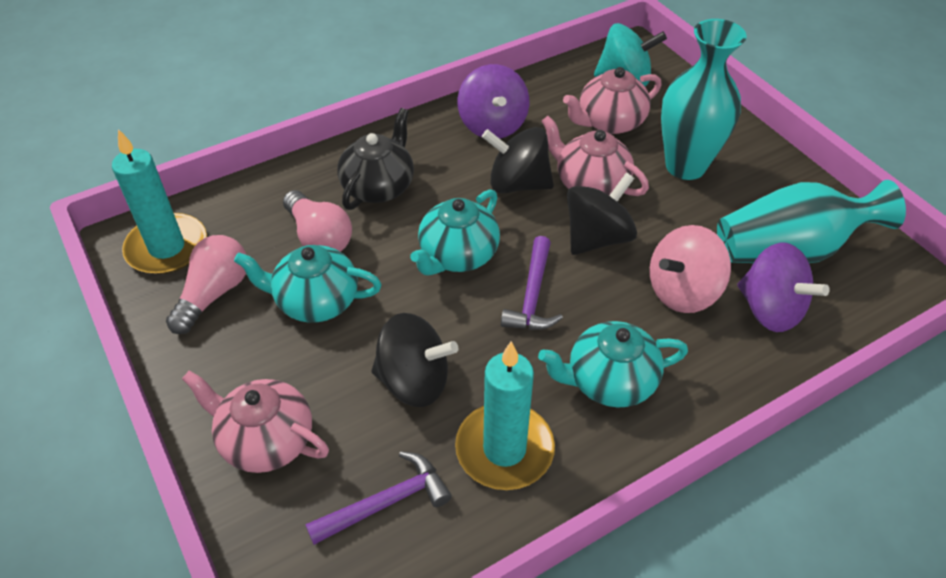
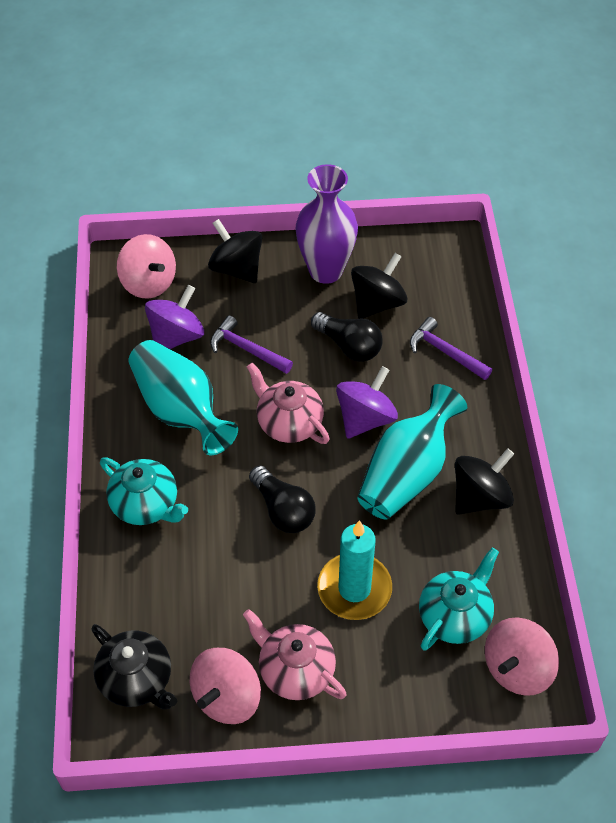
black light bulb: 0 -> 2
pink light bulb: 2 -> 0
pink spinning top: 1 -> 3
pink teapot: 3 -> 2
purple vase: 0 -> 1
turquoise candle: 2 -> 1
turquoise spinning top: 1 -> 0
turquoise teapot: 3 -> 2

